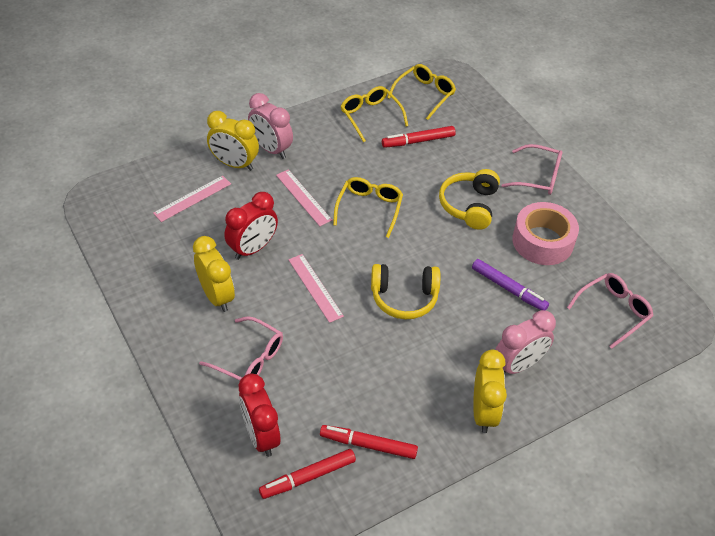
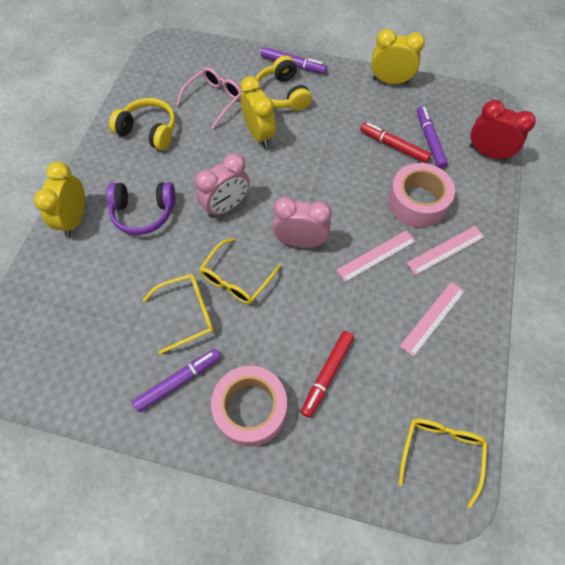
pink glasses: 3 -> 1
pink tape: 1 -> 2
purple headphones: 0 -> 1
purple marker: 1 -> 3
red clock: 2 -> 1
red marker: 3 -> 2

